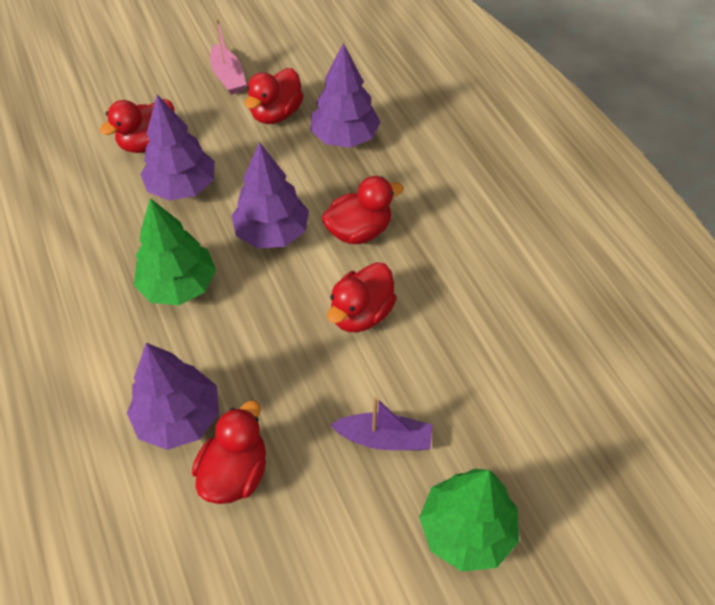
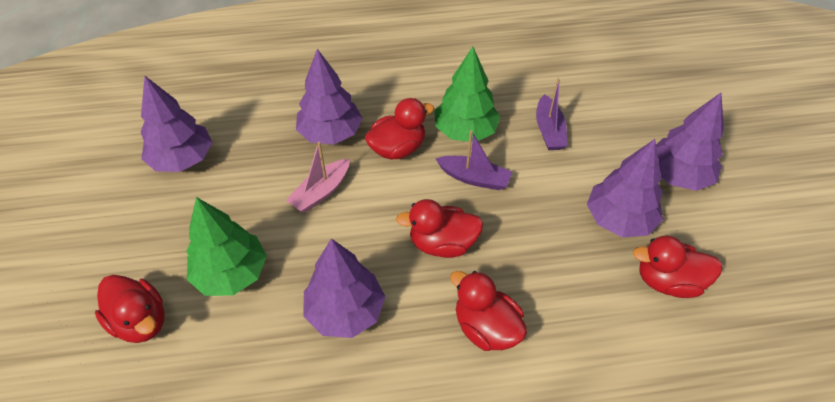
purple boat: 1 -> 2
purple tree: 4 -> 5

